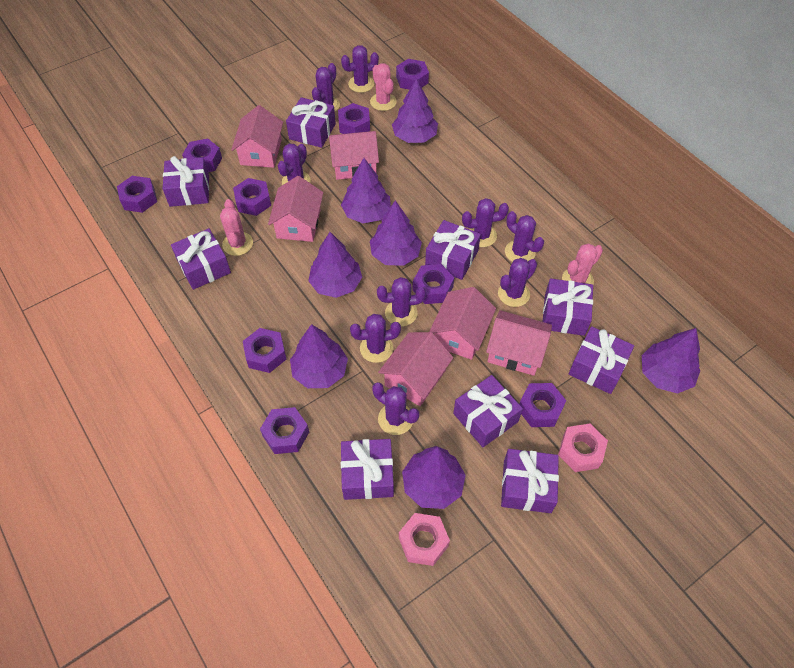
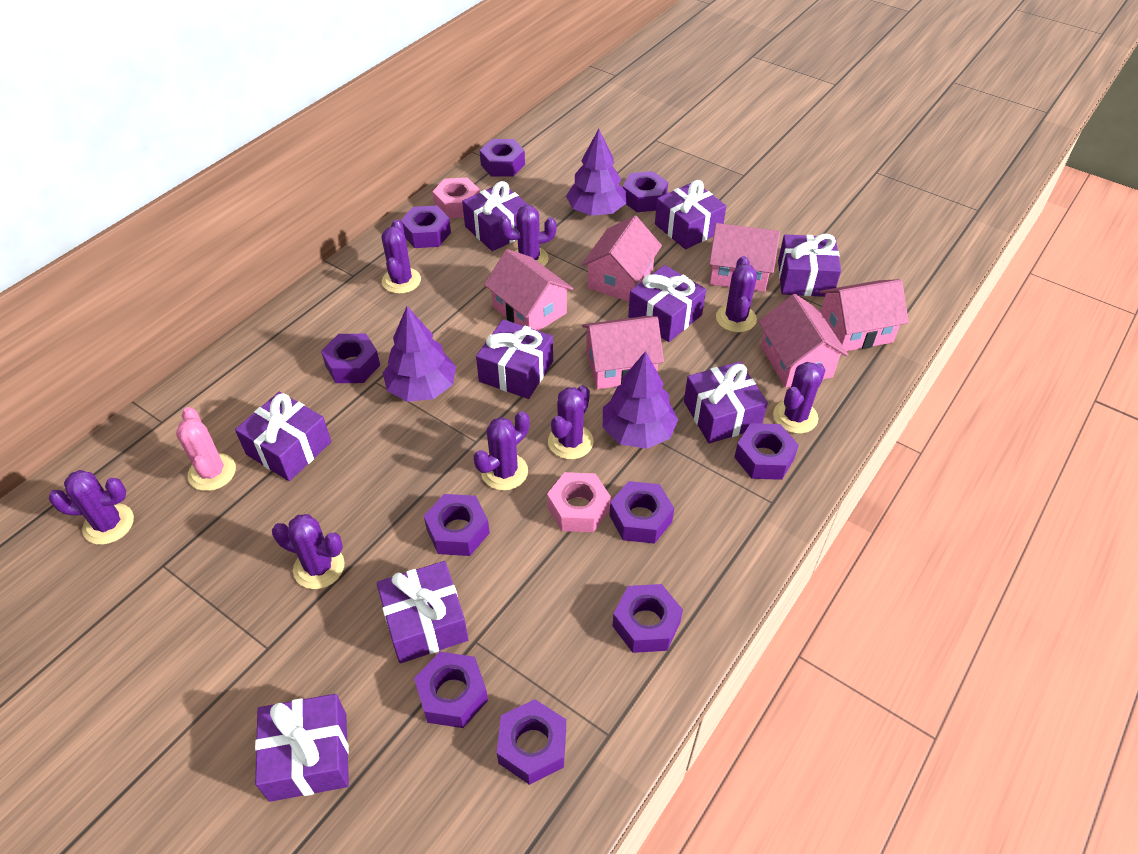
pink cactus: 3 -> 1
purple cactus: 9 -> 8
purple nut: 9 -> 10
purple tree: 7 -> 3

